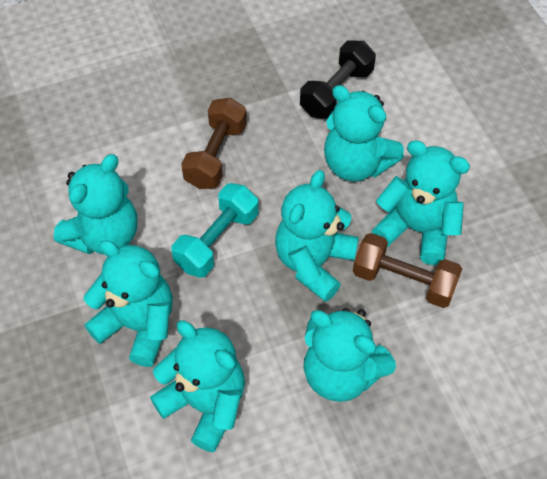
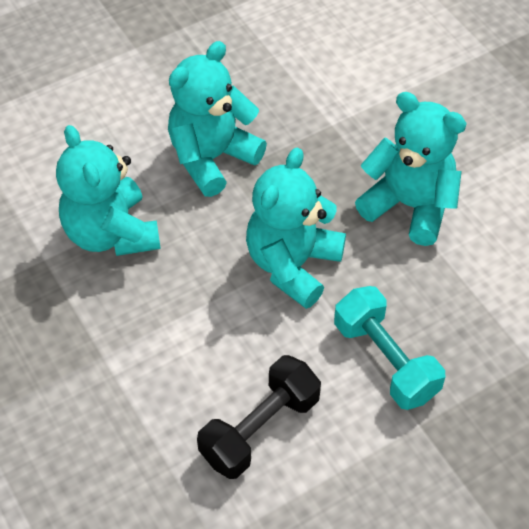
brown dumbbell: 2 -> 0
turquoise teddy bear: 7 -> 4

